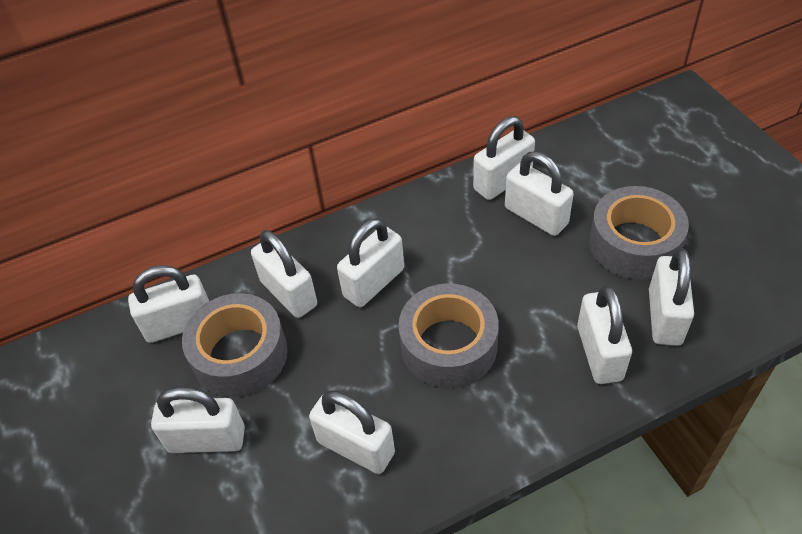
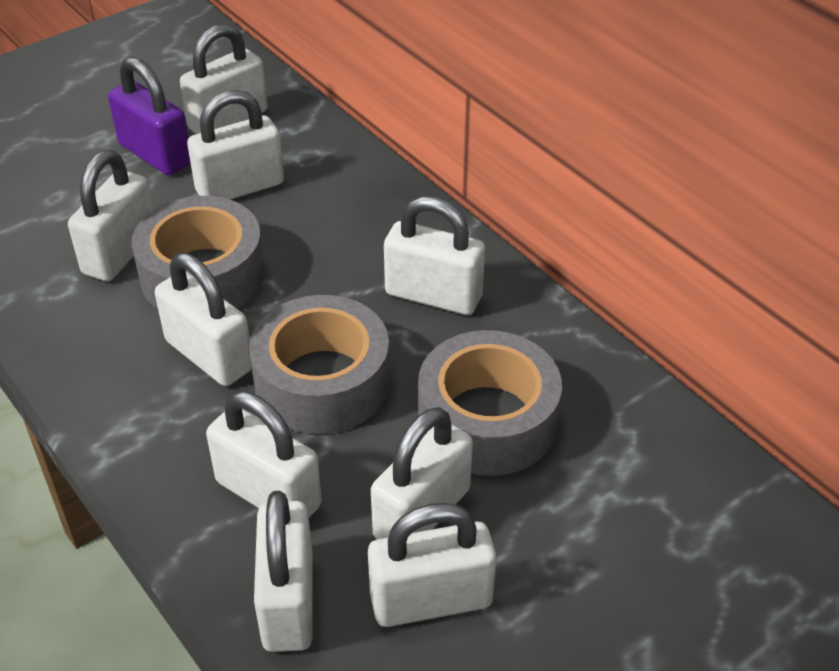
purple padlock: 0 -> 1

